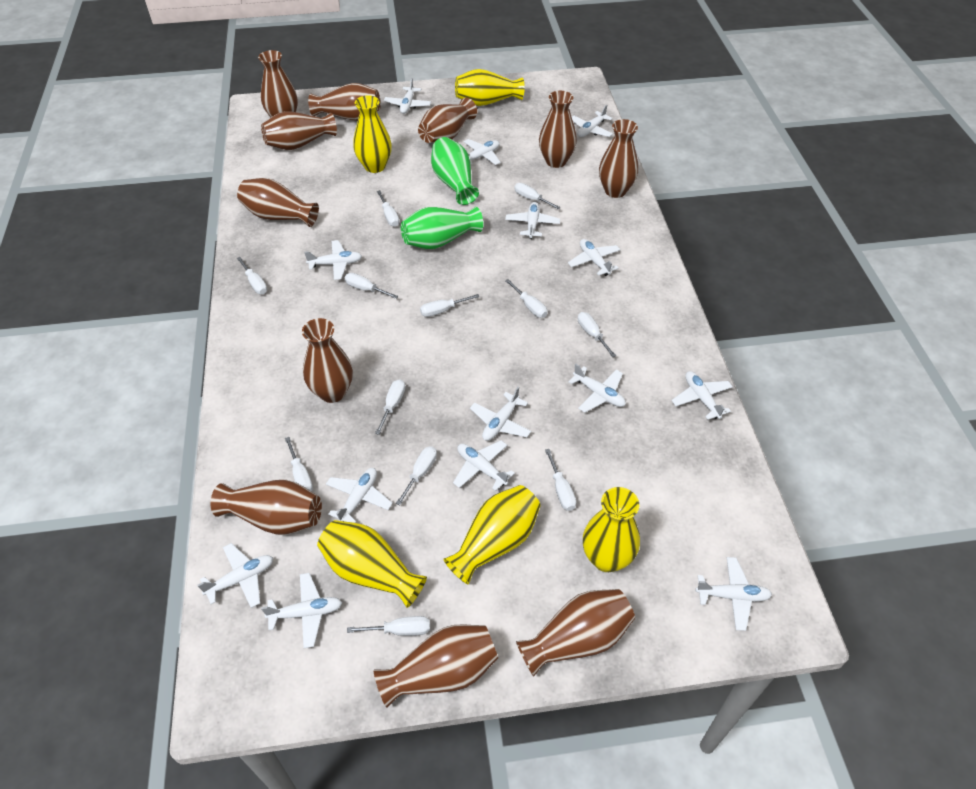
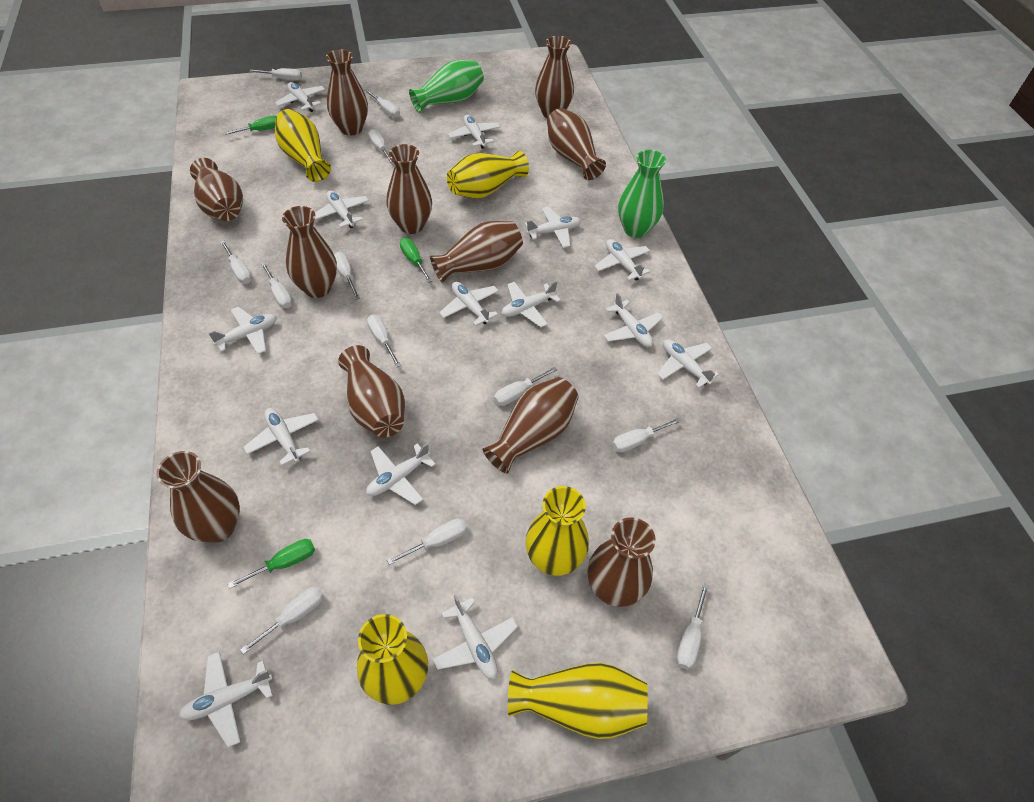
green screwdriver: 0 -> 3

